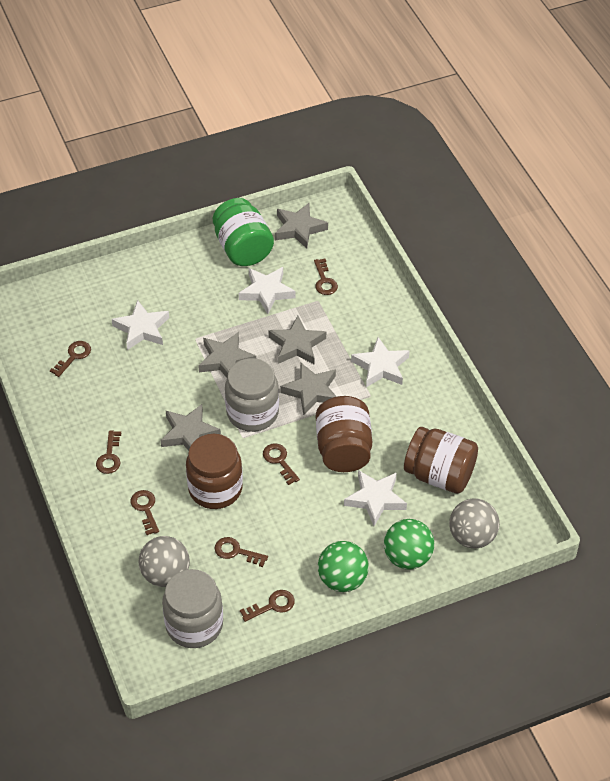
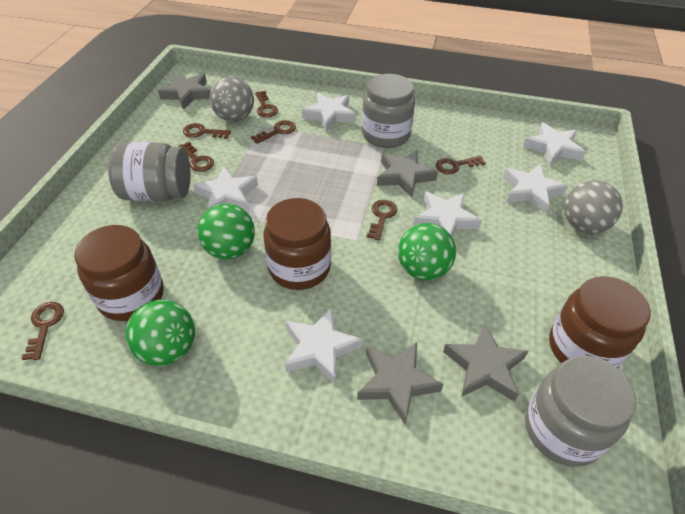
green ball: 2 -> 3
green jar: 1 -> 0
grey jar: 2 -> 3
grey star: 5 -> 4
white star: 4 -> 6

